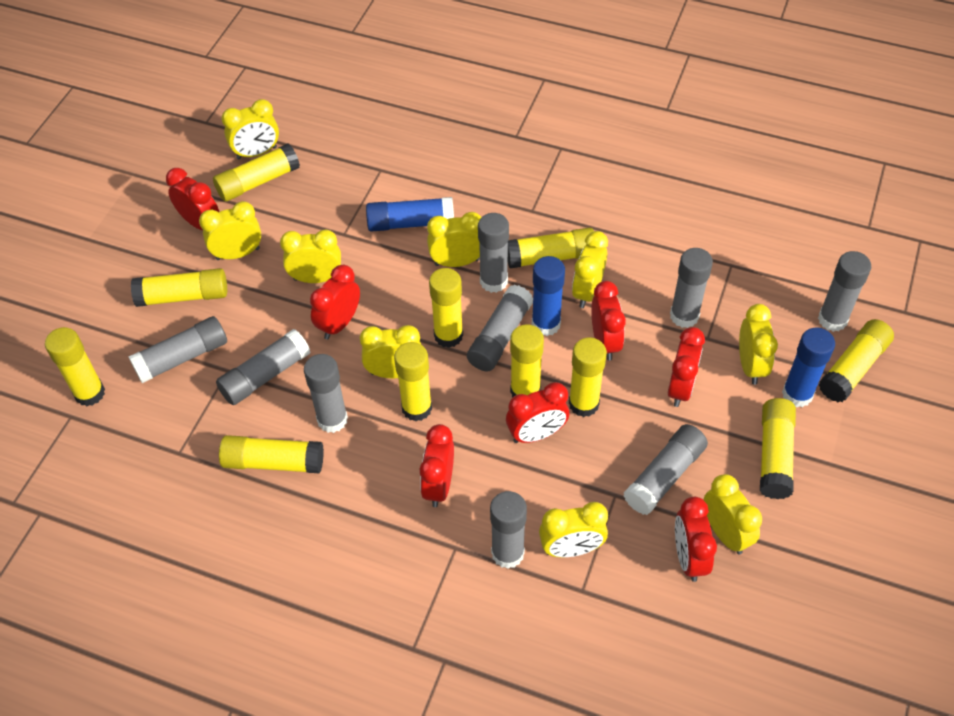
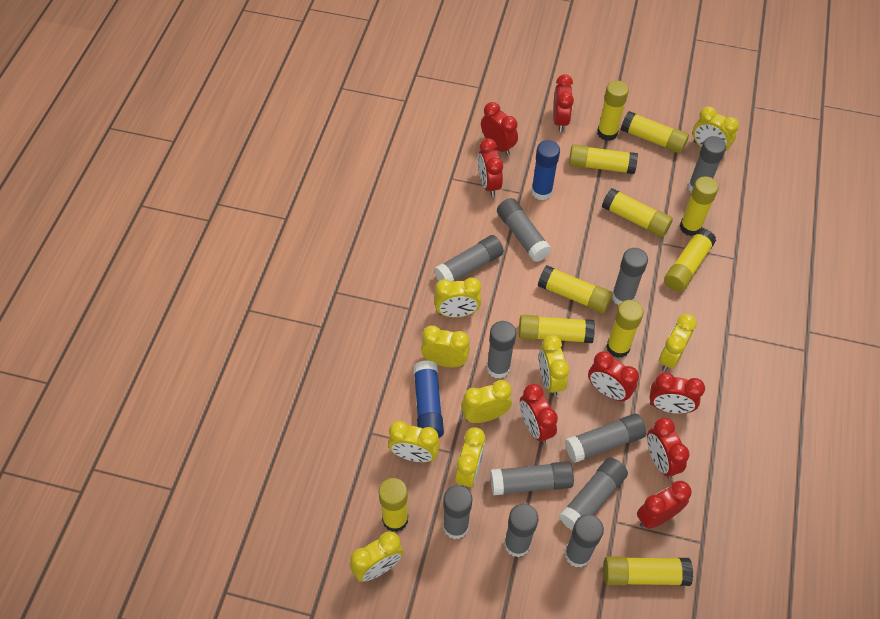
blue glue stick: 3 -> 2
grey glue stick: 9 -> 11
red clock: 7 -> 8

